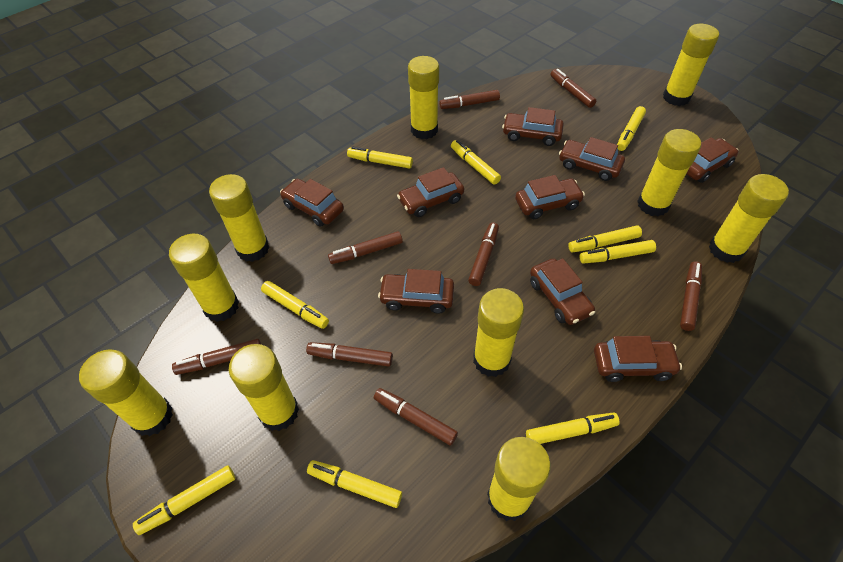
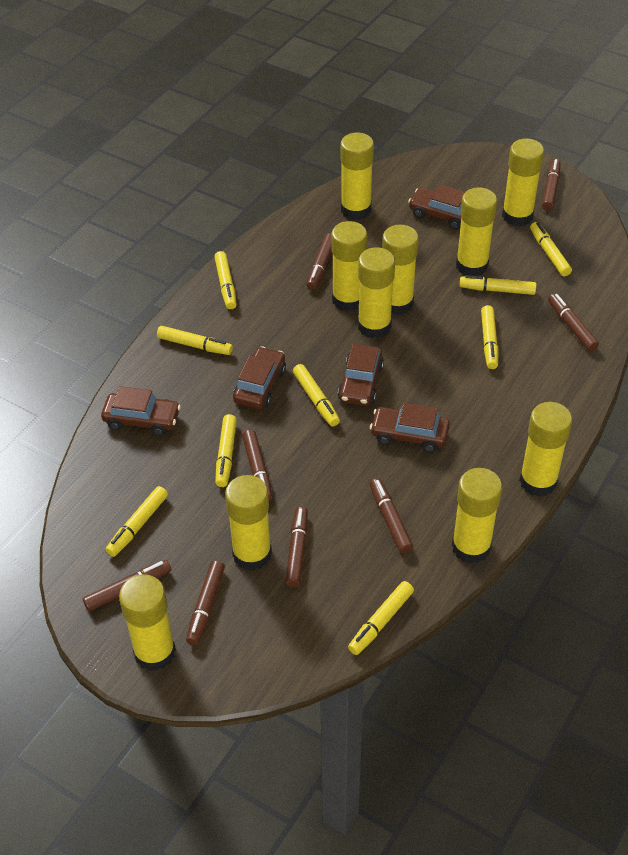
brown car: 9 -> 5

